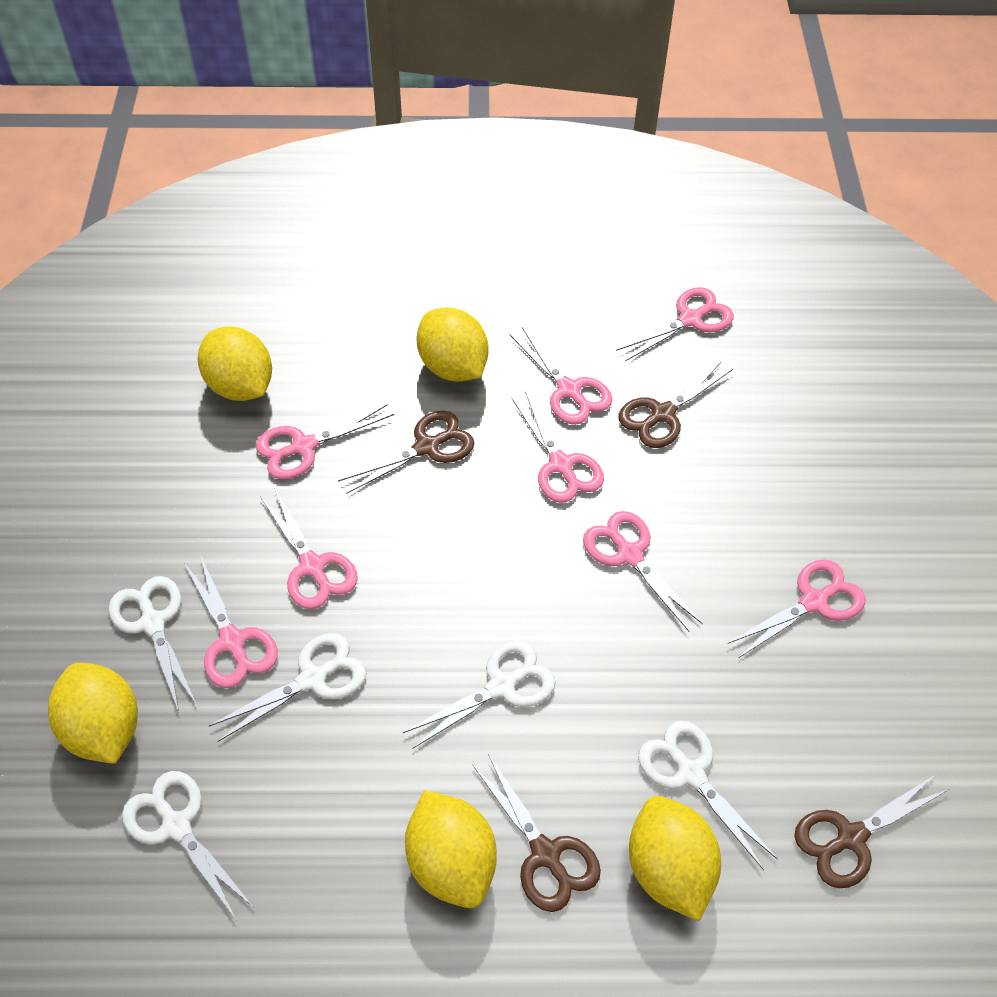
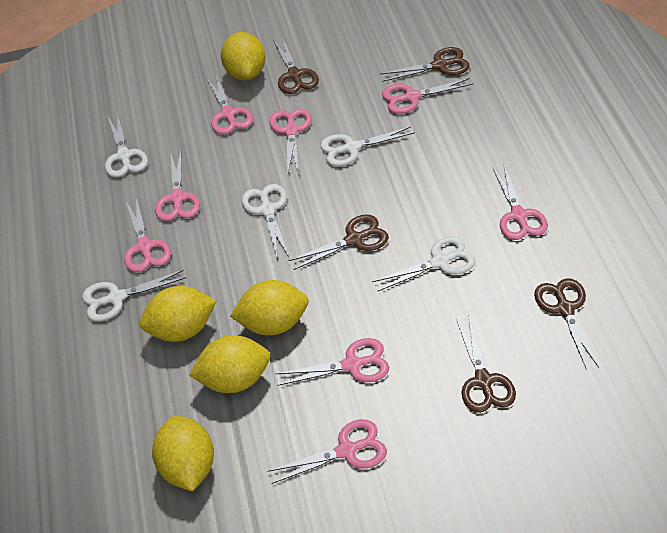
brown scissors: 4 -> 5

